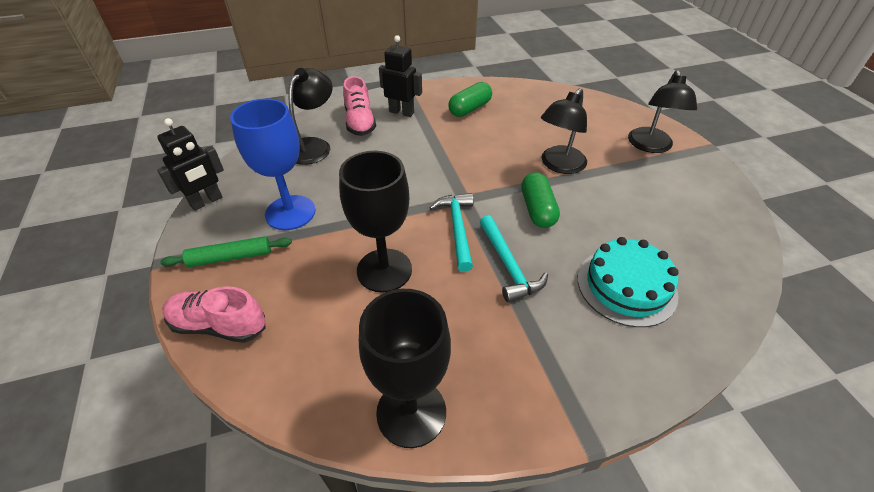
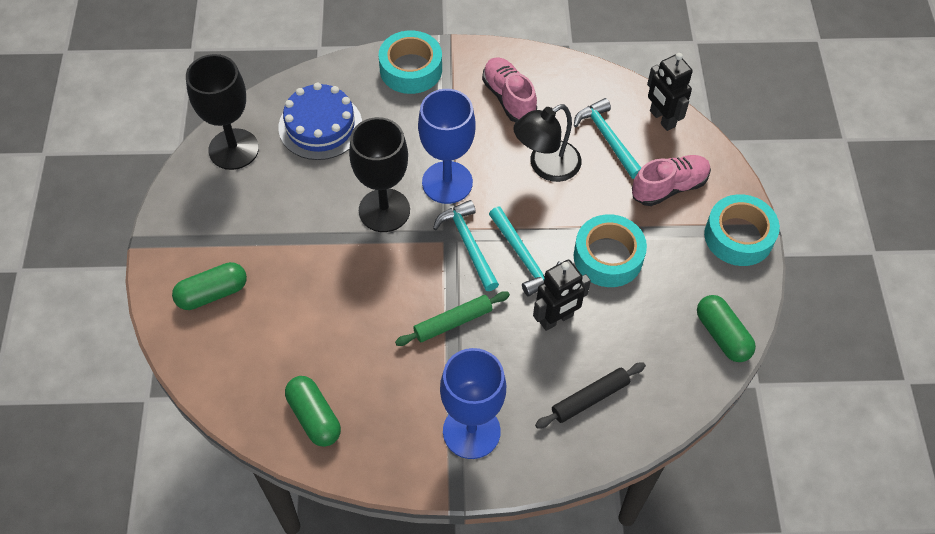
black lamp: 3 -> 1
black rolling pin: 0 -> 1
blue cake: 0 -> 1
blue goblet: 1 -> 2
green capsule: 2 -> 3
turquoise cake: 1 -> 0
turquoise hammer: 2 -> 3
turquoise tape: 0 -> 3

